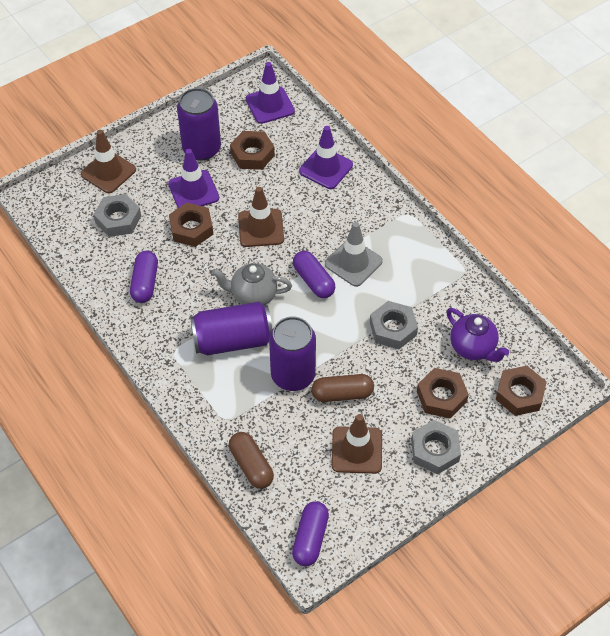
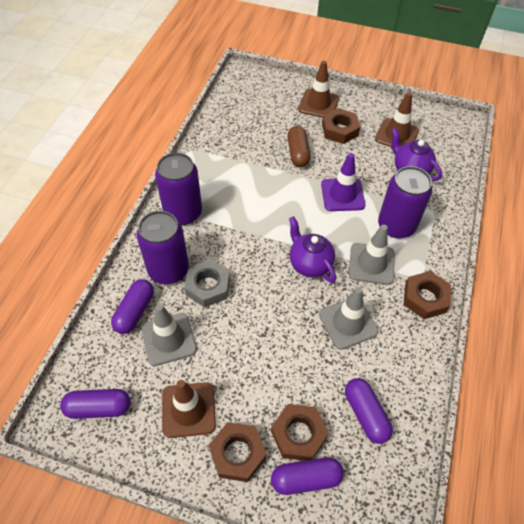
brown capsule: 2 -> 1
grey nut: 3 -> 1
grey teapot: 1 -> 0
grey traffic cone: 1 -> 3
purple capsule: 3 -> 4
purple teapot: 1 -> 2
purple traffic cone: 3 -> 1

